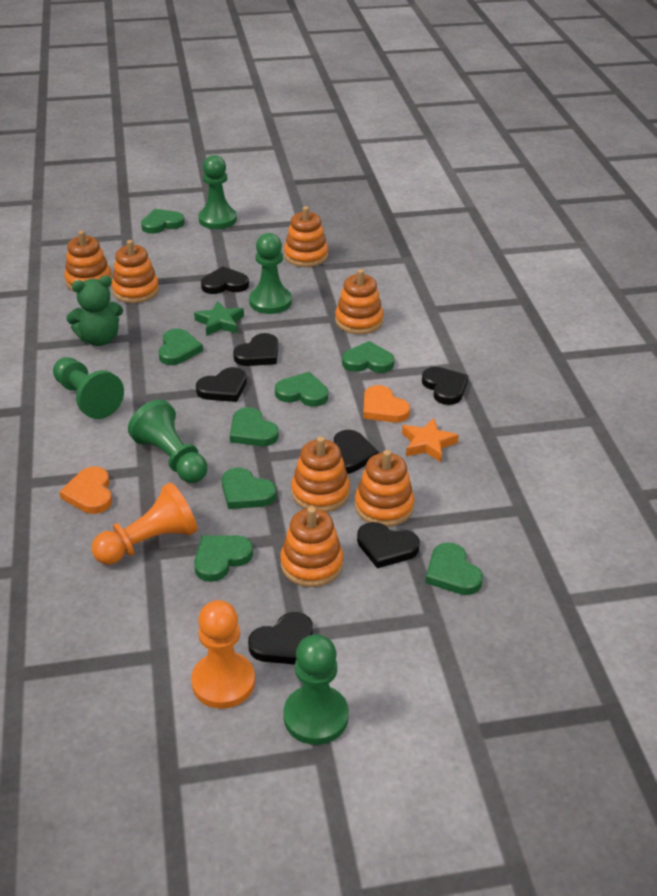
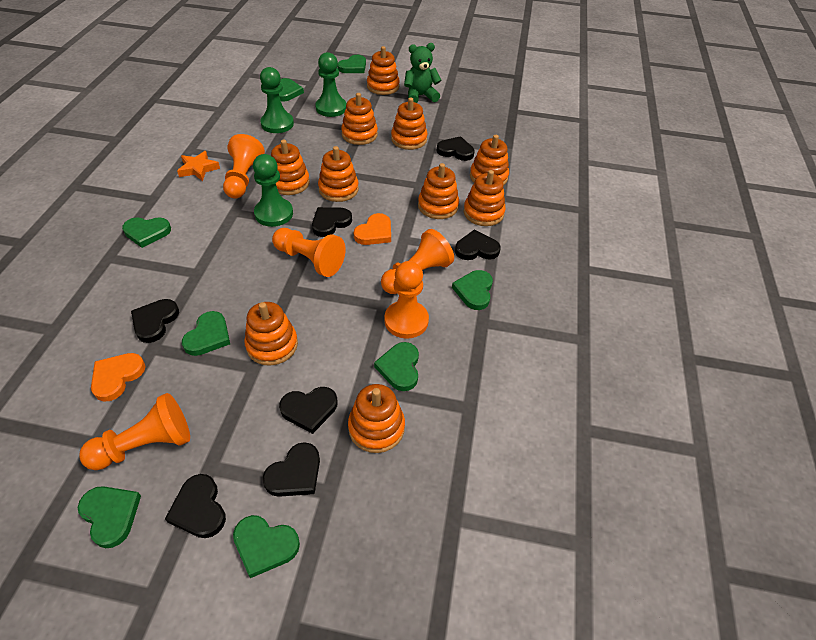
green pawn: 5 -> 3
green star: 1 -> 0
orange pawn: 2 -> 5
orange stacking toy: 7 -> 10

